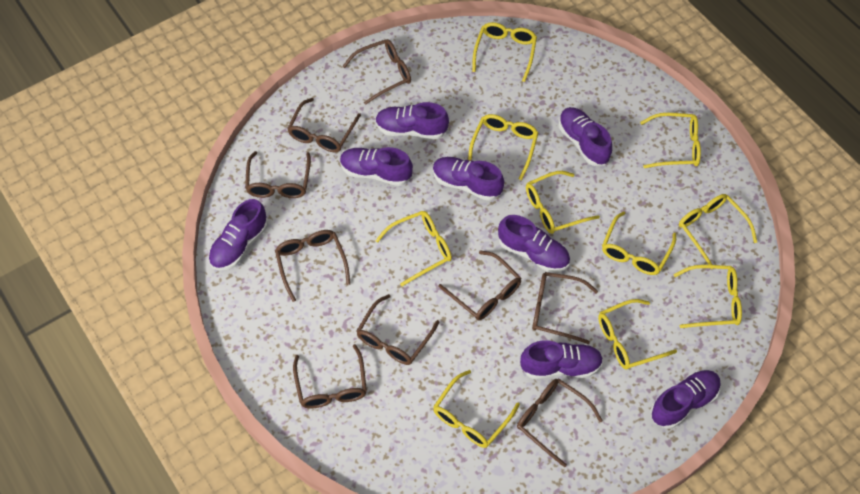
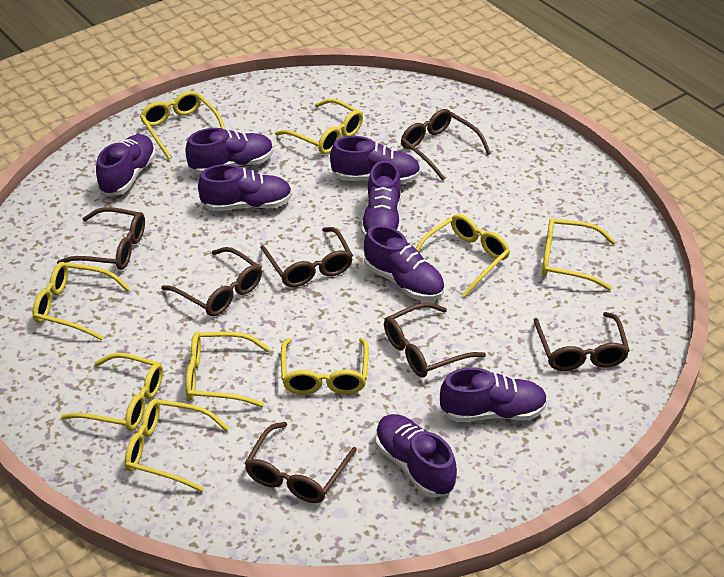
brown glasses: 9 -> 7
yellow glasses: 10 -> 9

